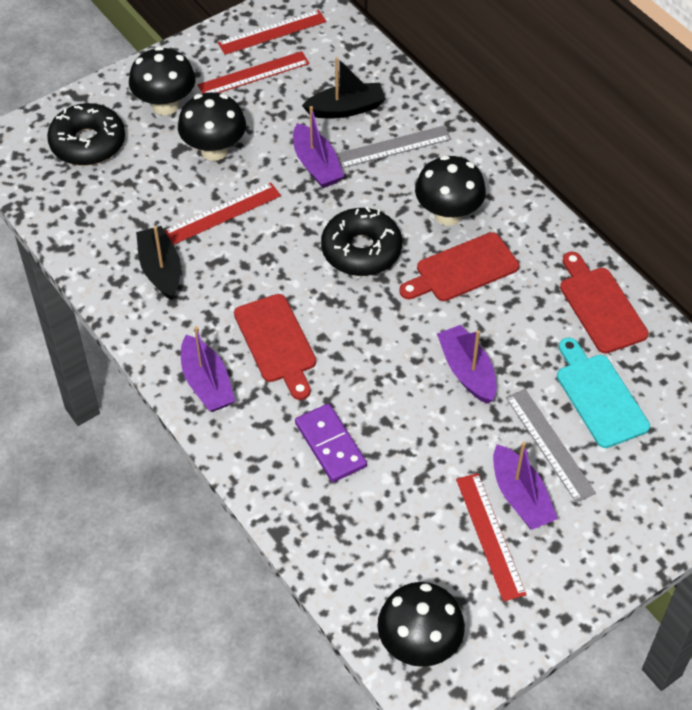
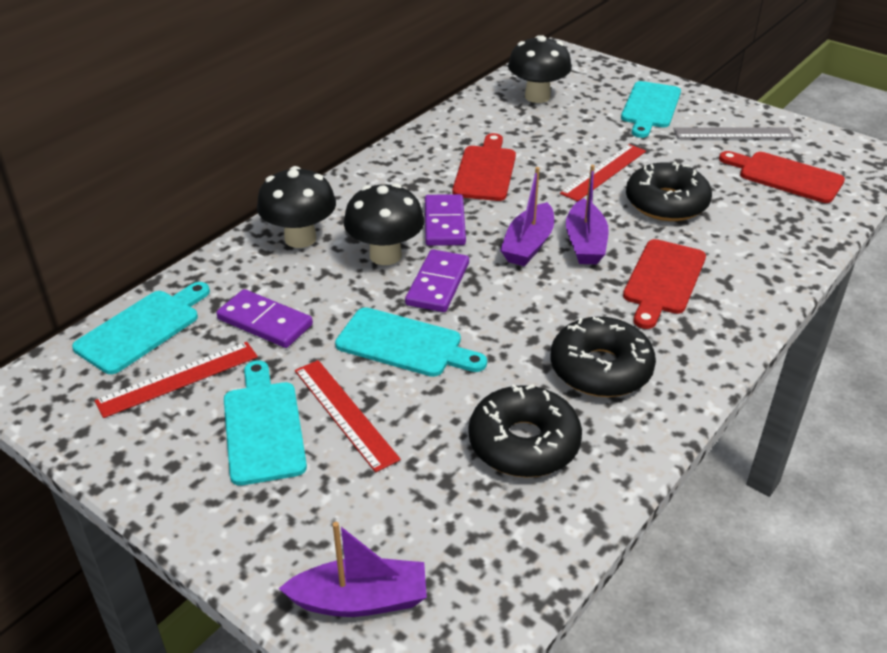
black boat: 2 -> 0
black donut: 2 -> 3
black mushroom: 4 -> 3
grey ruler: 2 -> 1
purple boat: 4 -> 3
purple domino: 1 -> 3
red ruler: 4 -> 3
turquoise cutting board: 1 -> 4

